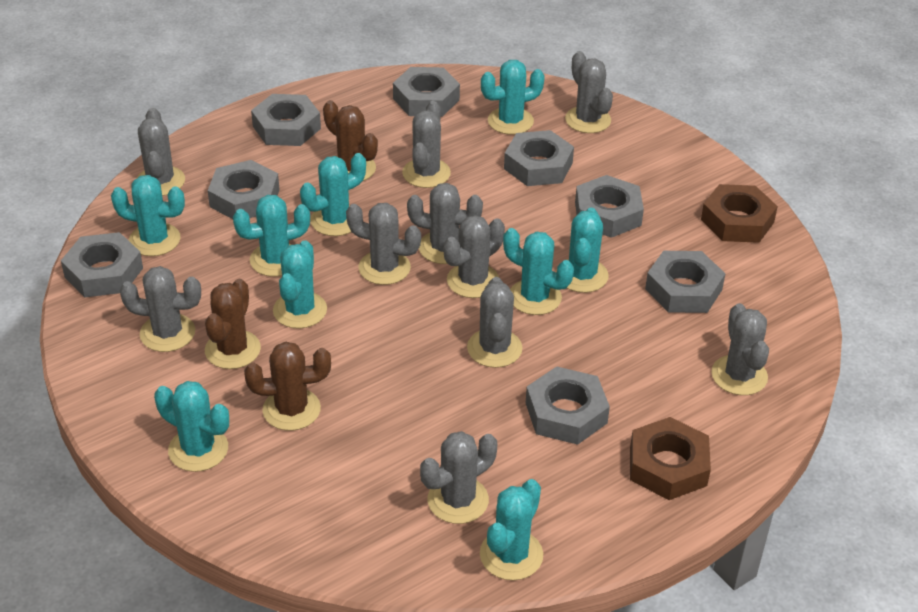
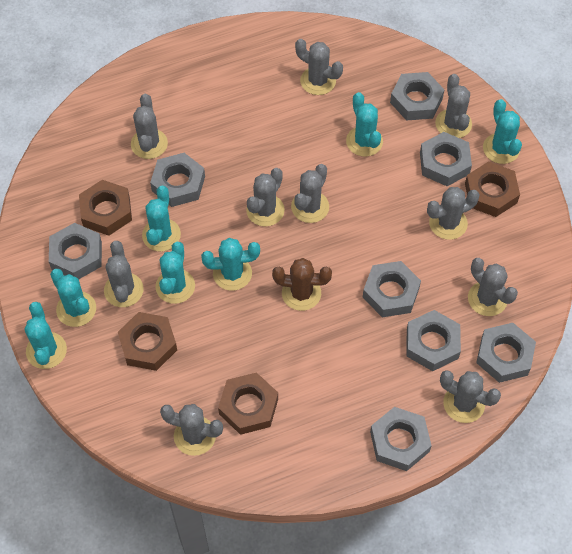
brown cactus: 3 -> 1
brown nut: 2 -> 4
turquoise cactus: 9 -> 7

